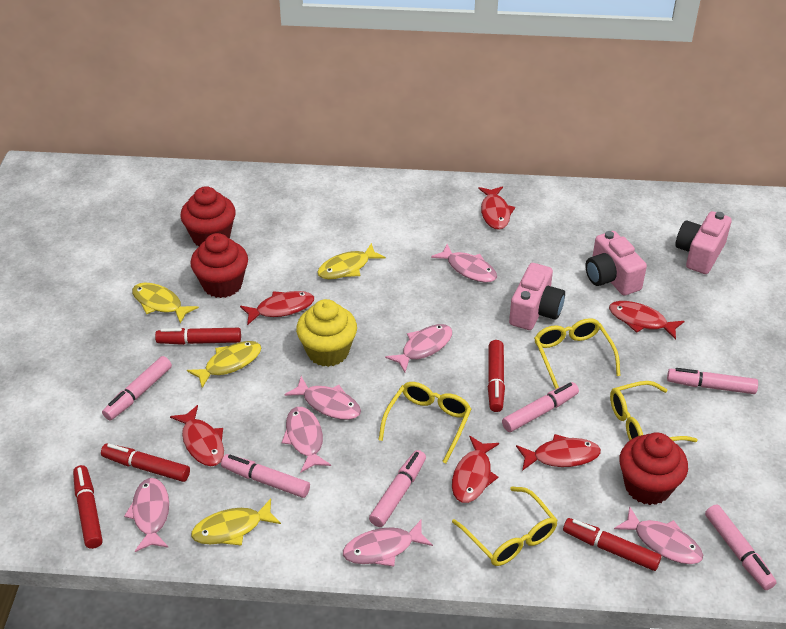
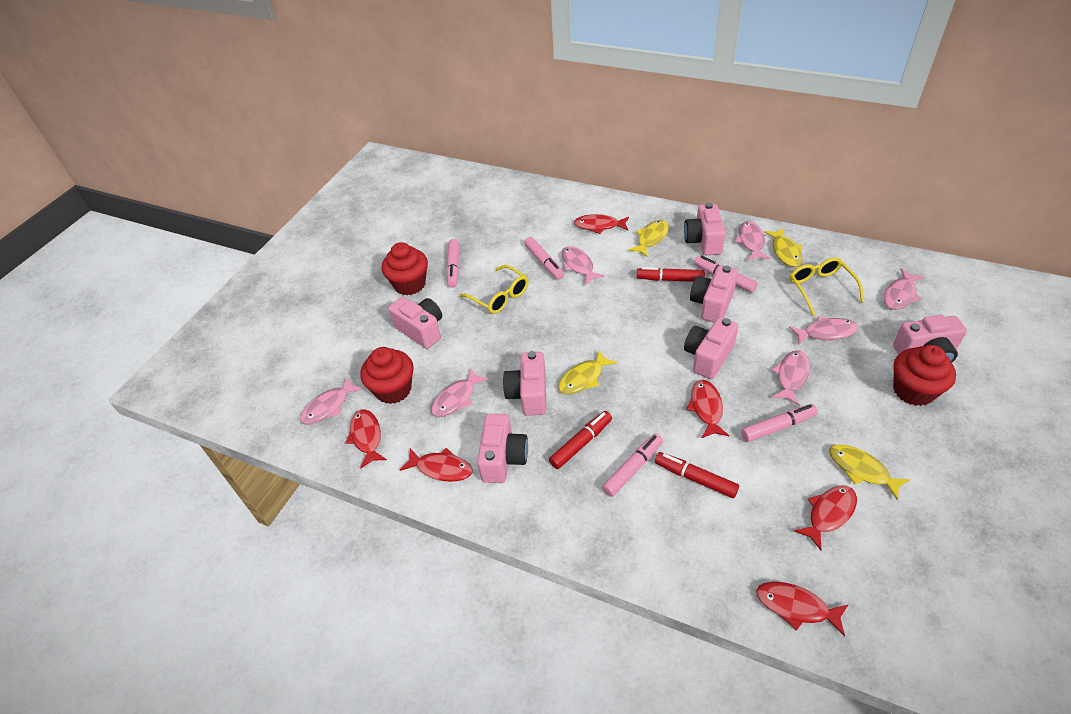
pink camera: 3 -> 7
pink marker: 6 -> 5
red marker: 5 -> 3
yellow cupcake: 1 -> 0
yellow glasses: 4 -> 2

